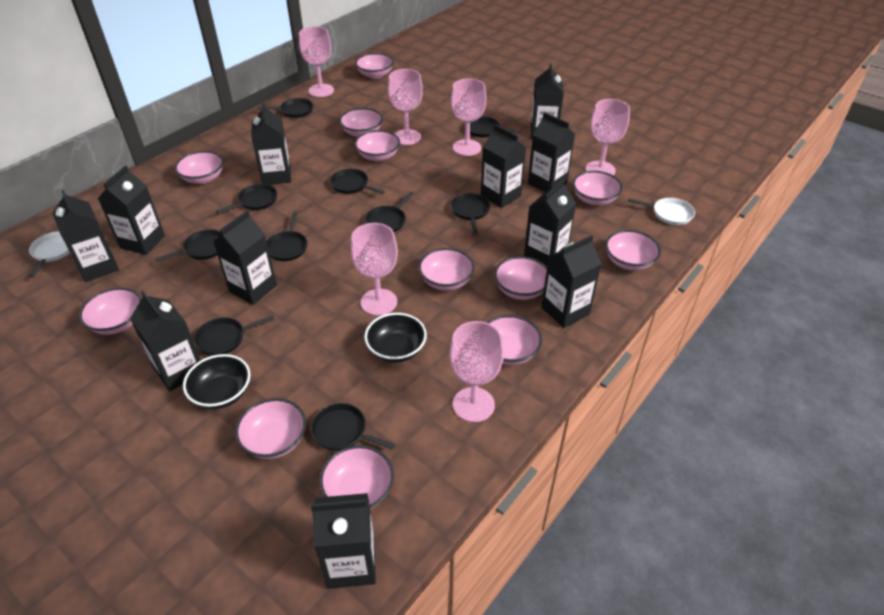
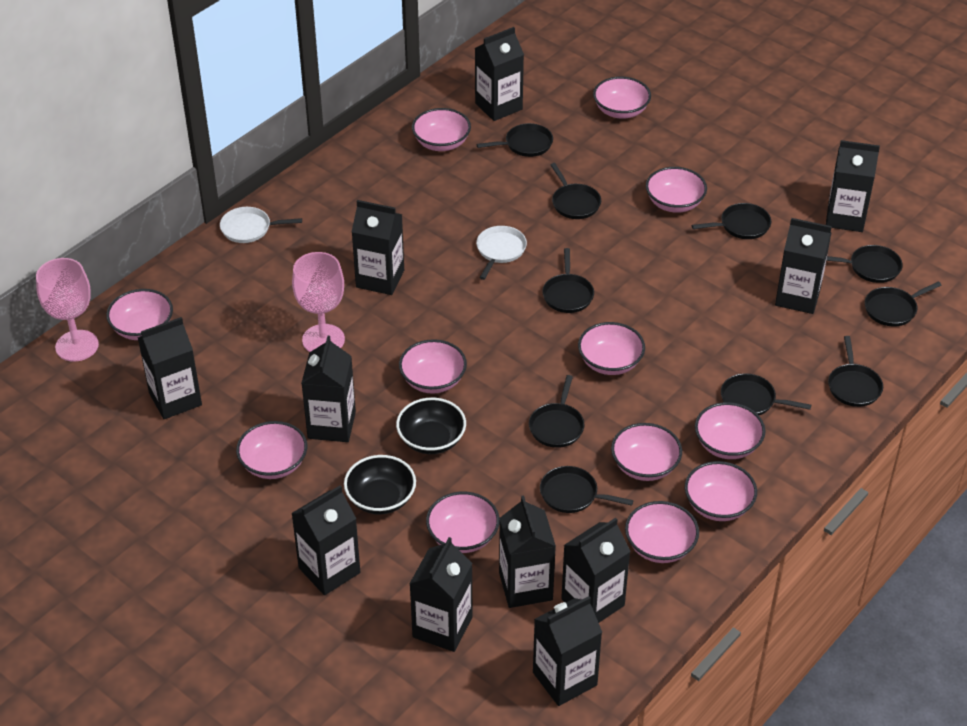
pink goblet: 6 -> 2

